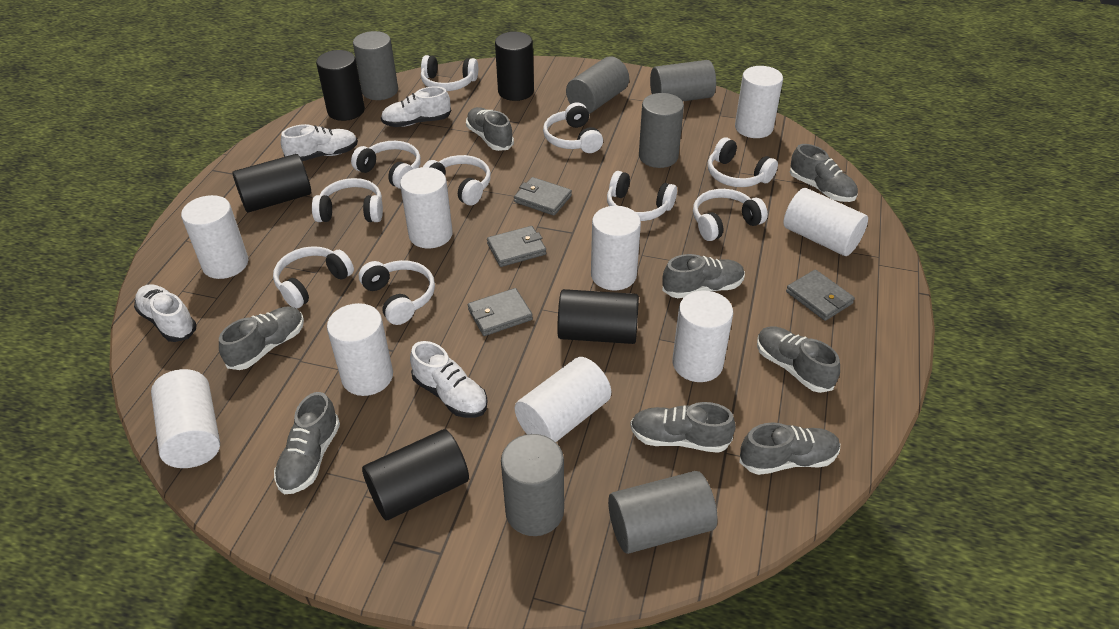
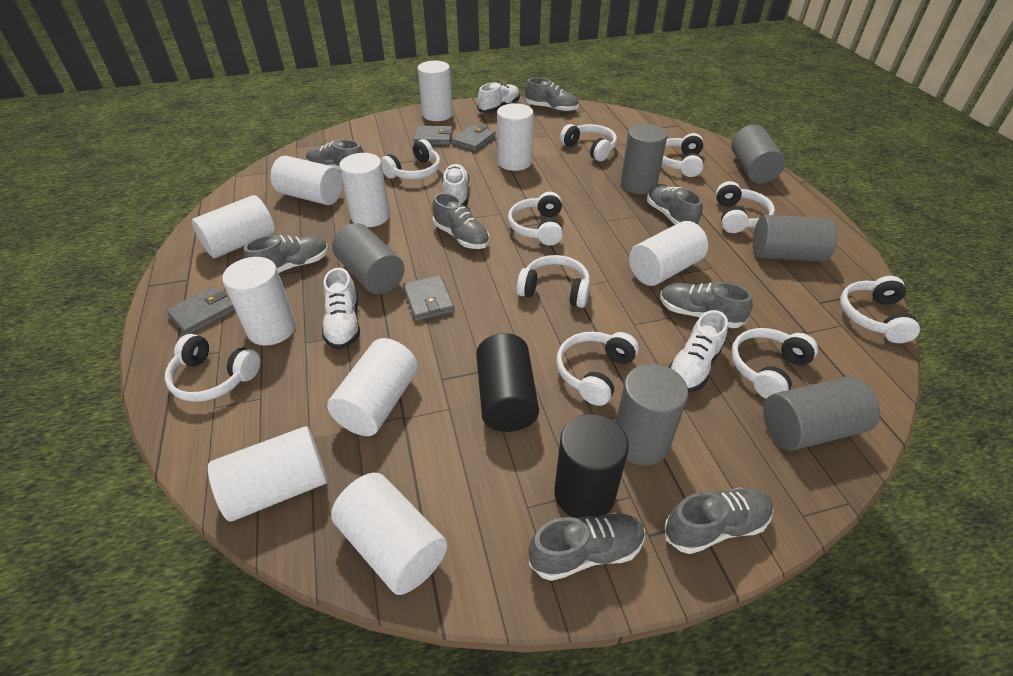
black cylinder: 5 -> 2
white cylinder: 9 -> 10

